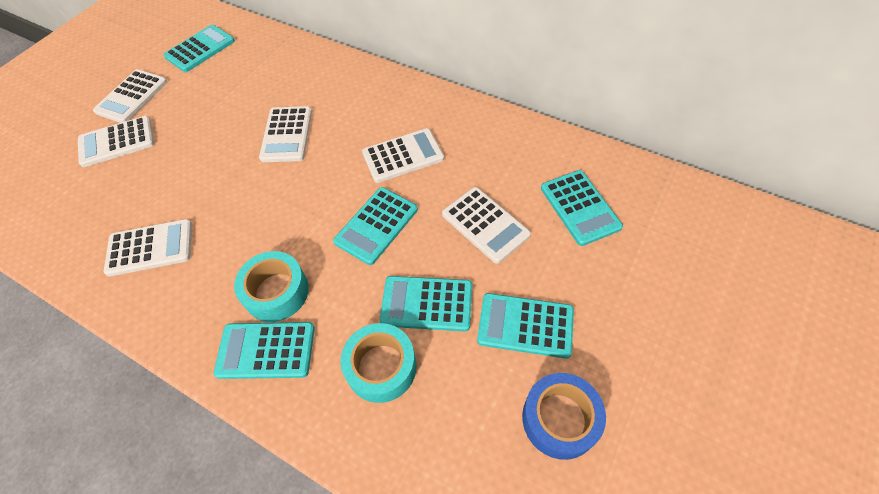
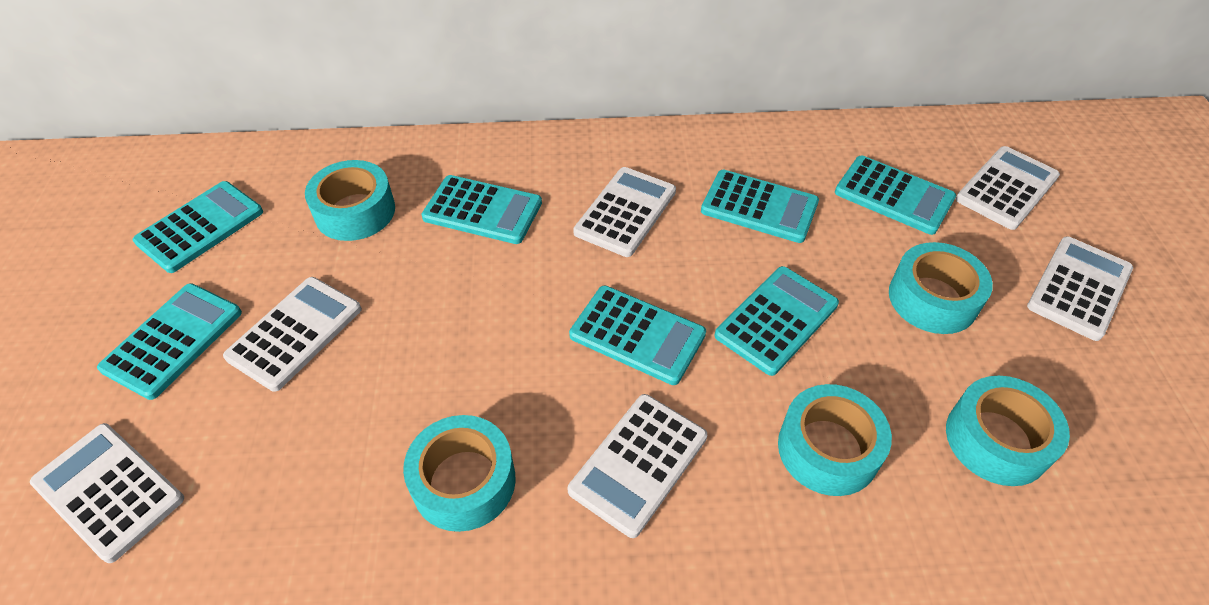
blue tape: 1 -> 0
turquoise calculator: 6 -> 7
turquoise tape: 2 -> 5

